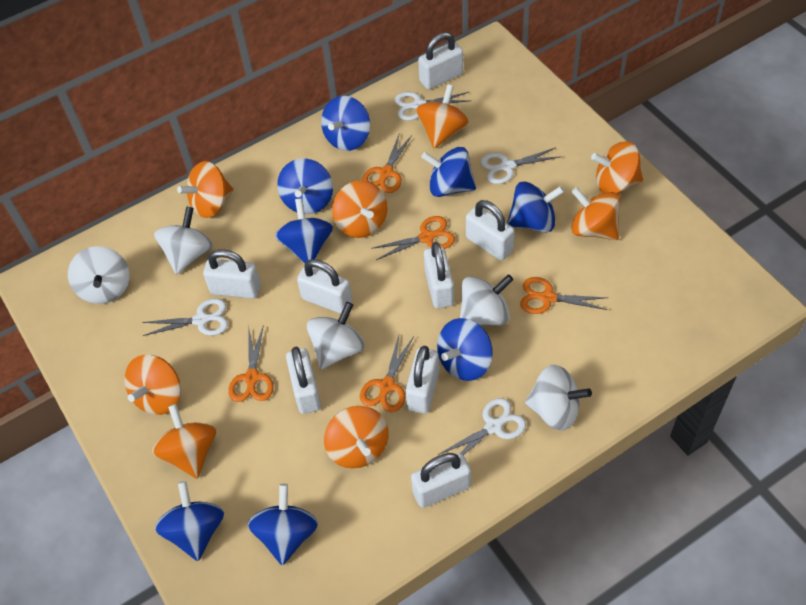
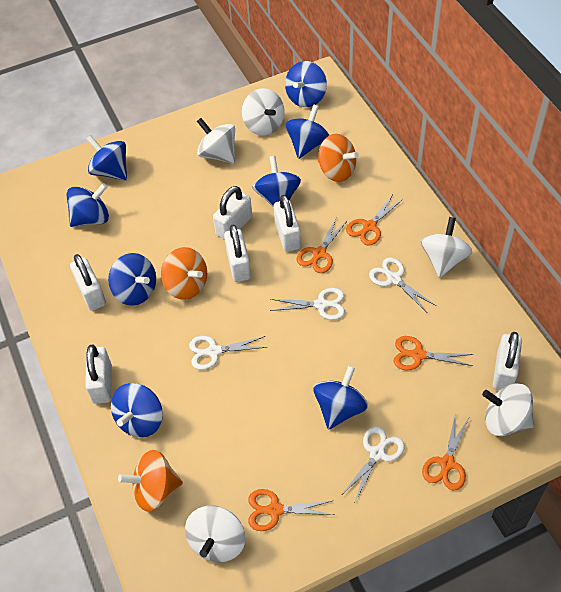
orange spinning top: 8 -> 3
white padlock: 8 -> 6

